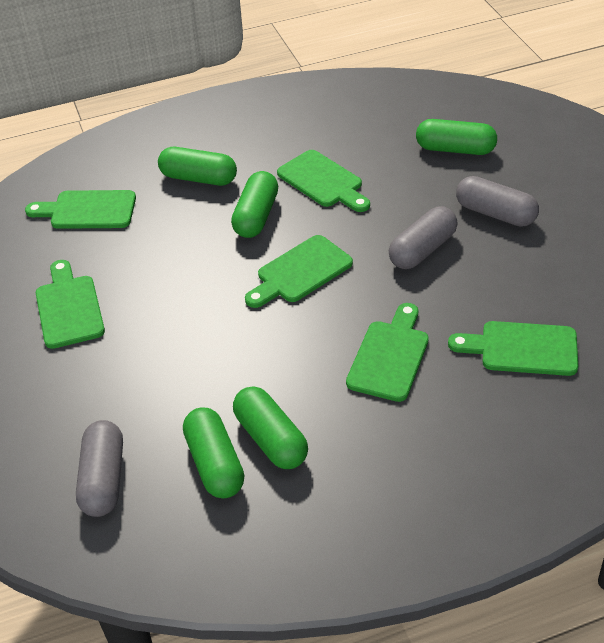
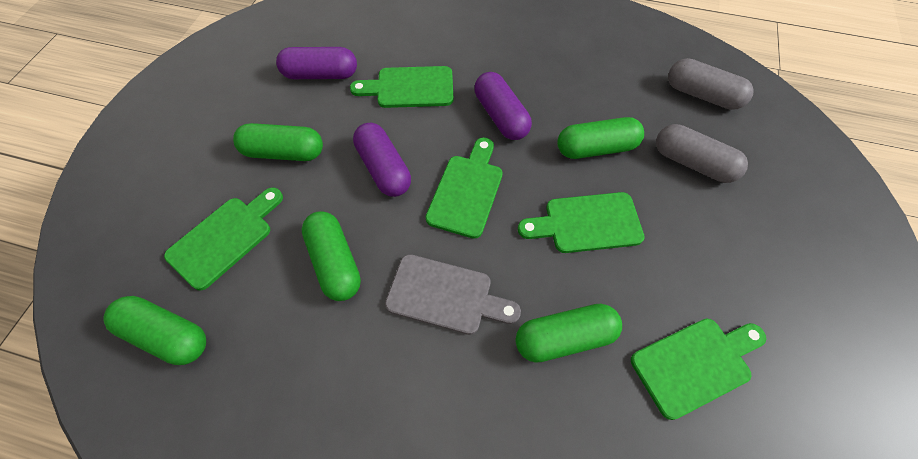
green cutting board: 6 -> 5
grey capsule: 3 -> 2
grey cutting board: 0 -> 1
purple capsule: 0 -> 3

